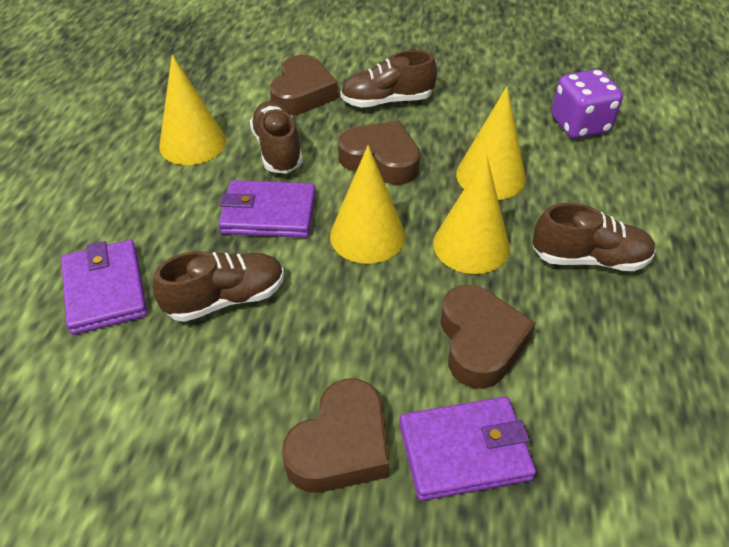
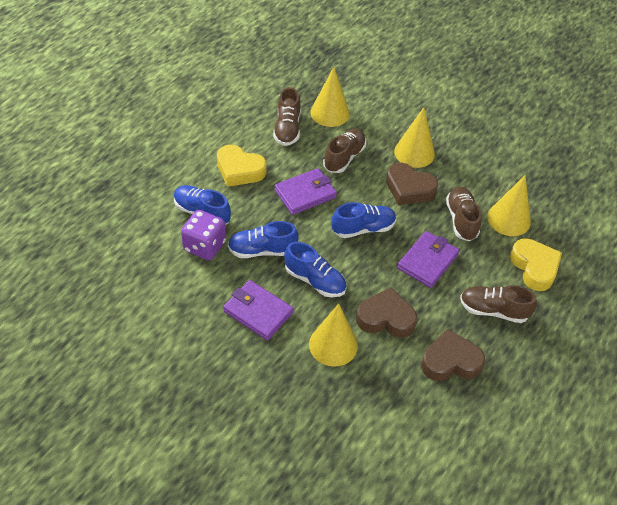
blue shoe: 0 -> 4
brown heart: 4 -> 3
yellow heart: 0 -> 2

